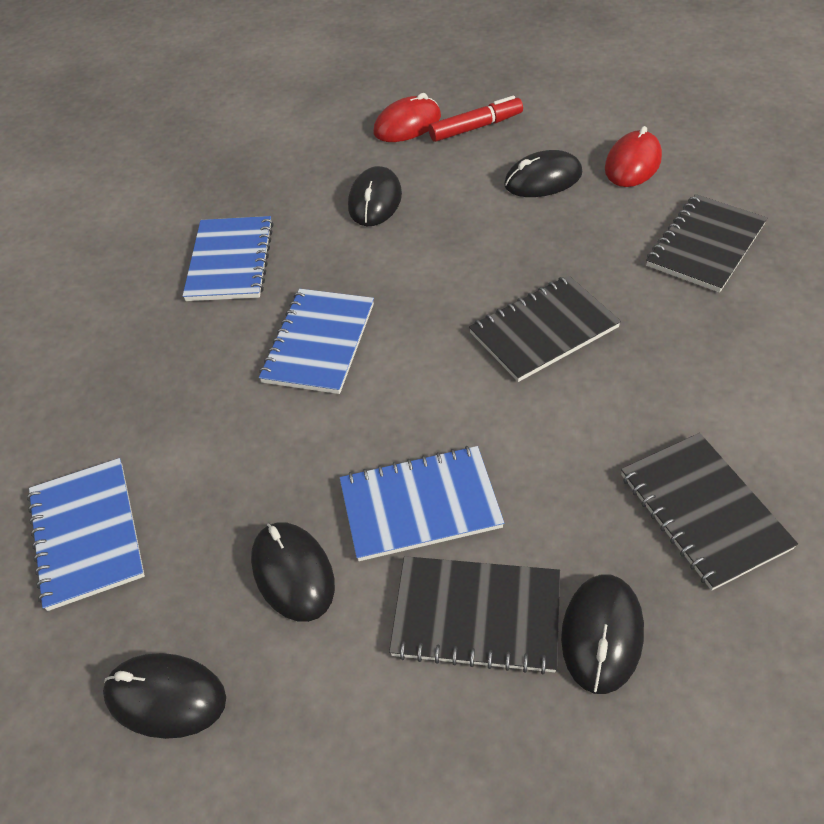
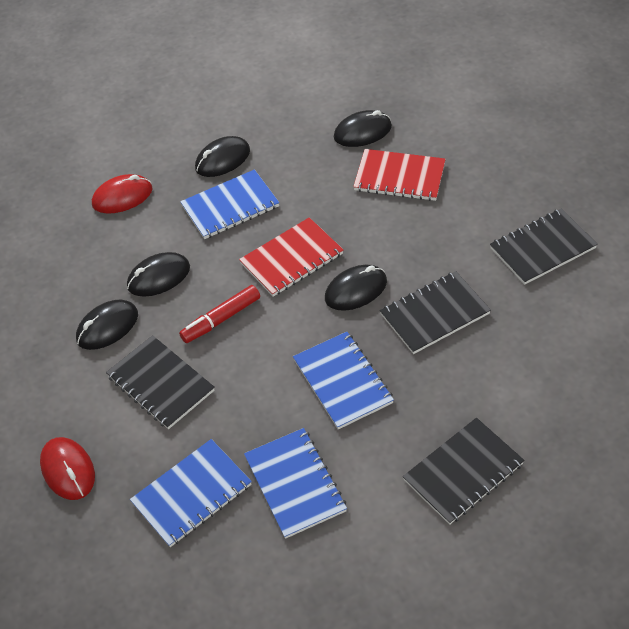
red notebook: 0 -> 2

